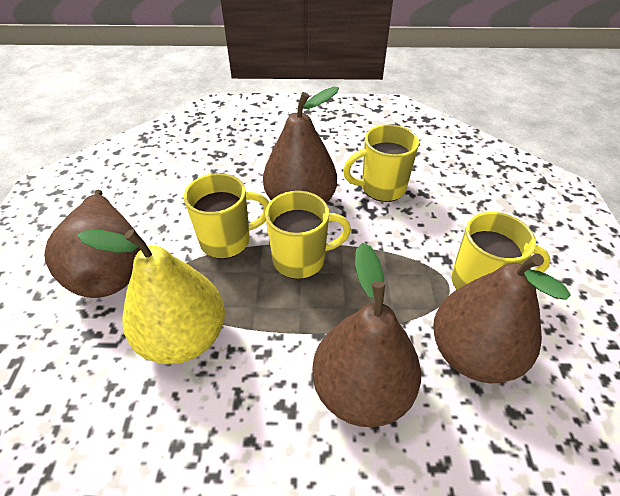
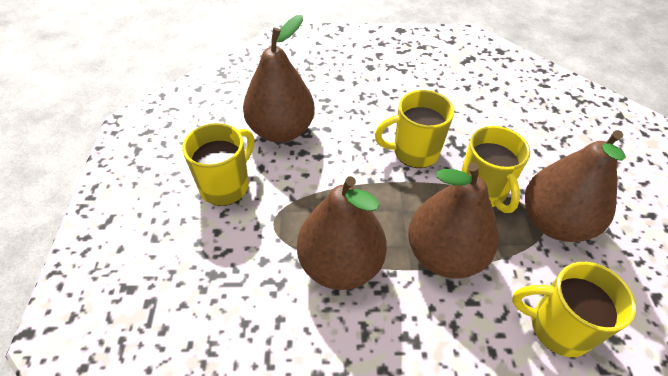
yellow pear: 1 -> 0

